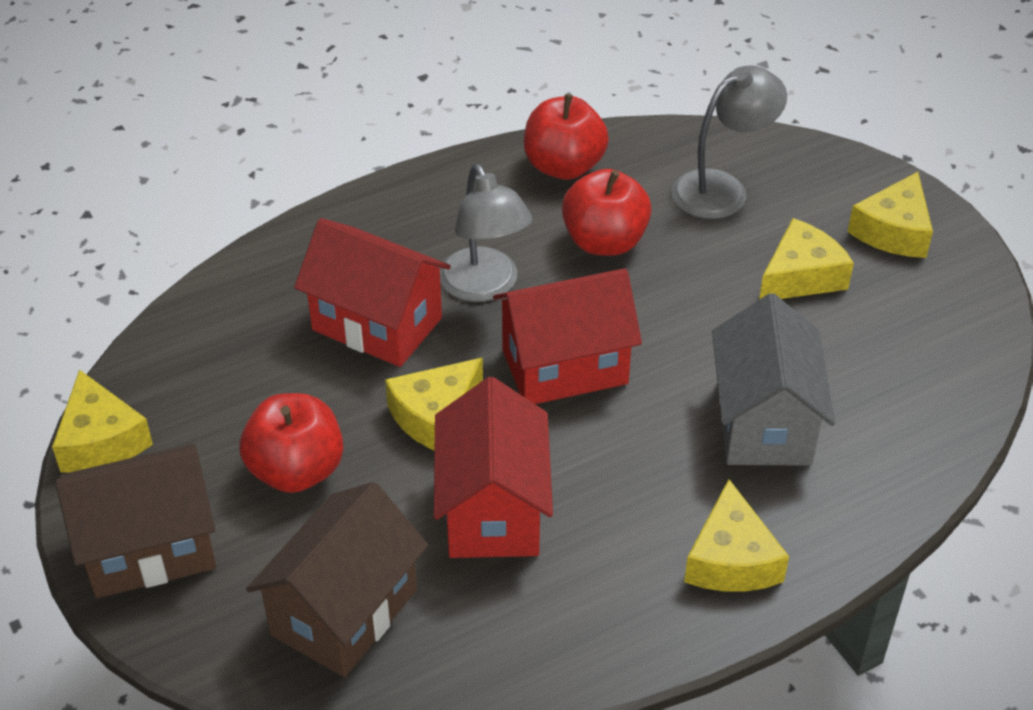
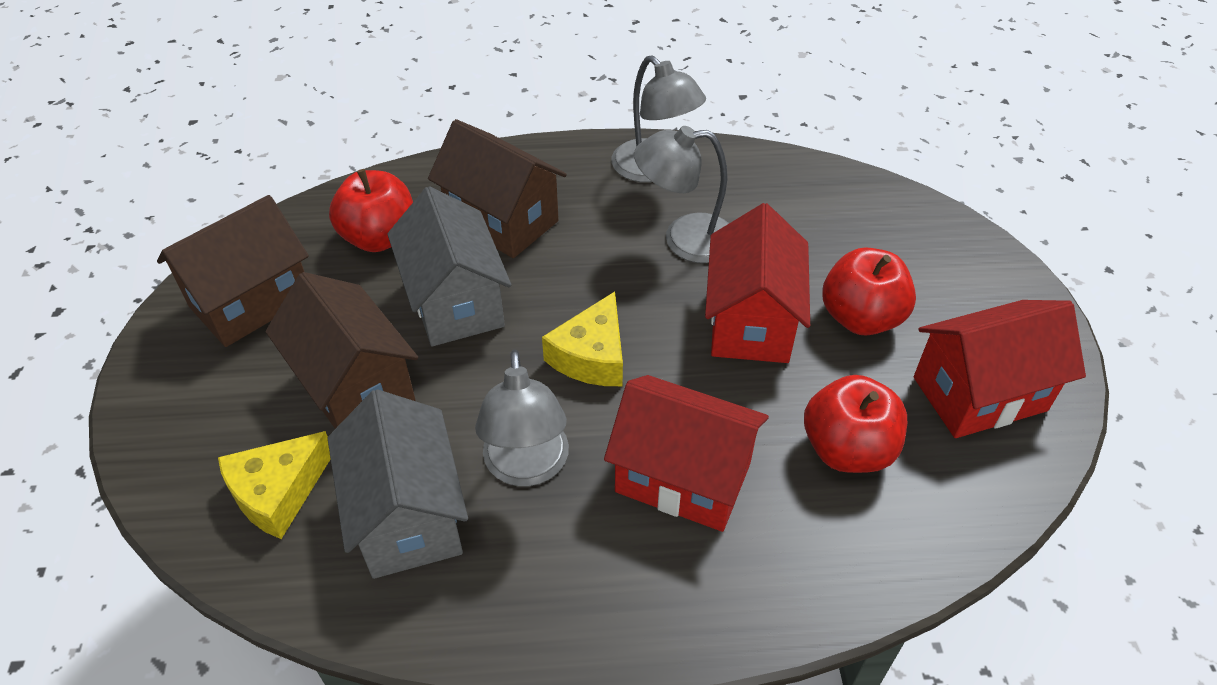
brown house: 2 -> 3
grey house: 1 -> 2
grey lamp: 2 -> 3
yellow cheese: 5 -> 2

